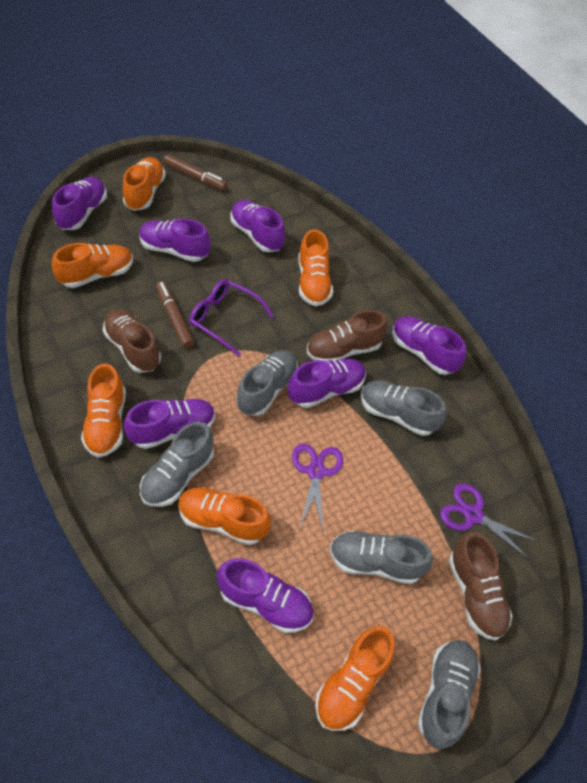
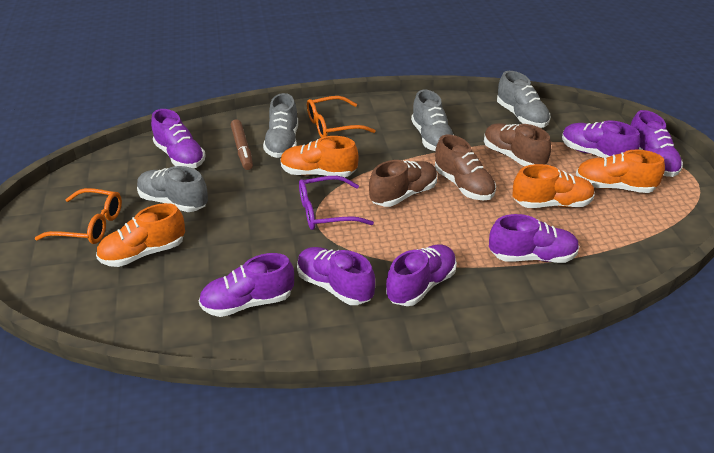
brown marker: 2 -> 1
grey shoe: 5 -> 4
orange glasses: 0 -> 2
orange shoe: 6 -> 4
purple scissors: 2 -> 0

